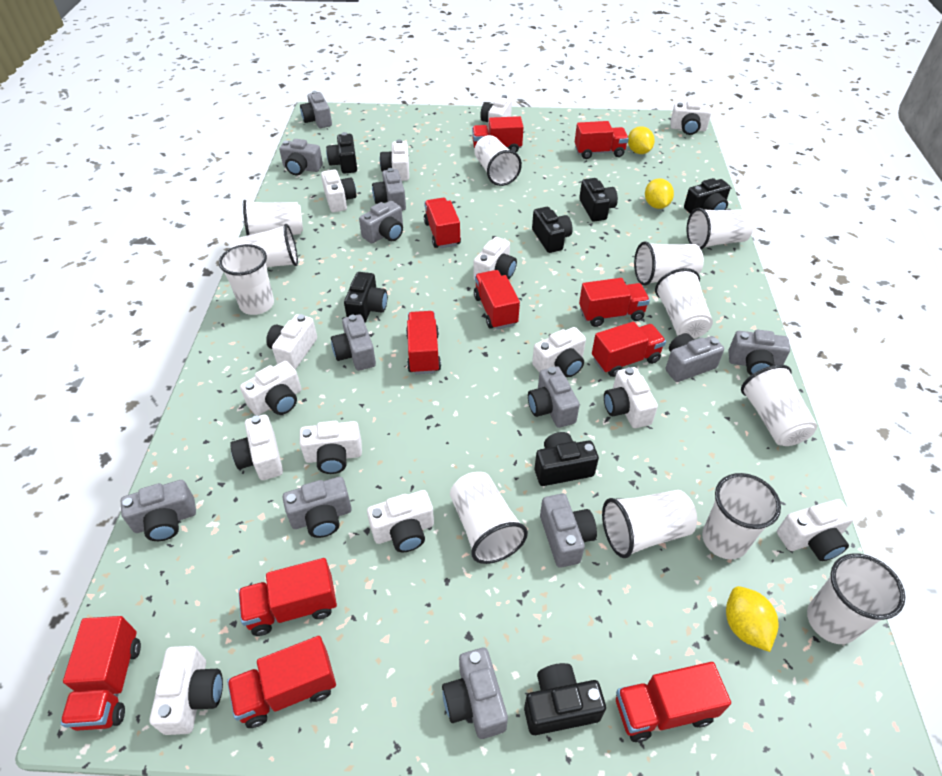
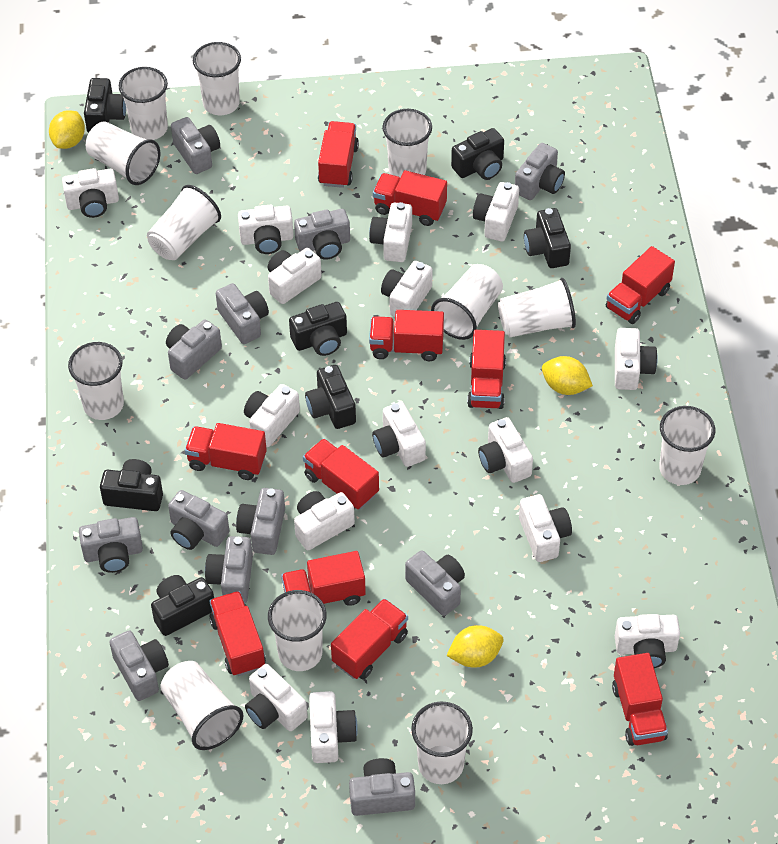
white camera: 14 -> 15

